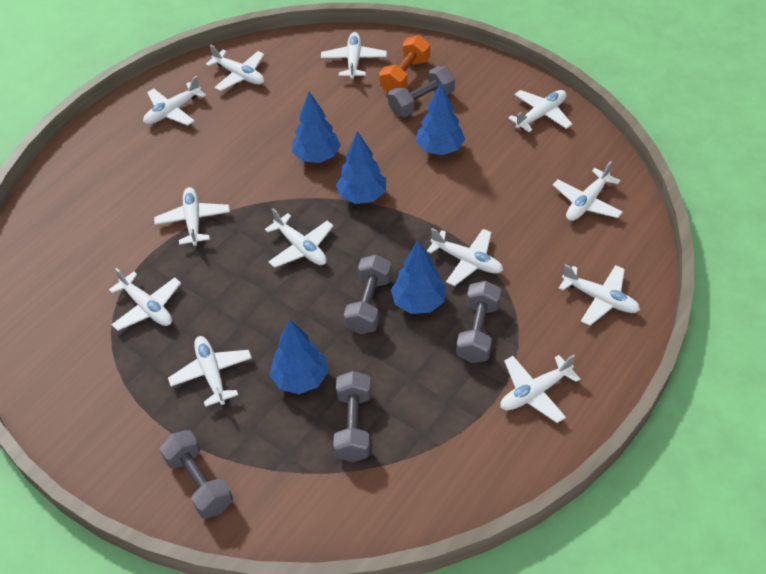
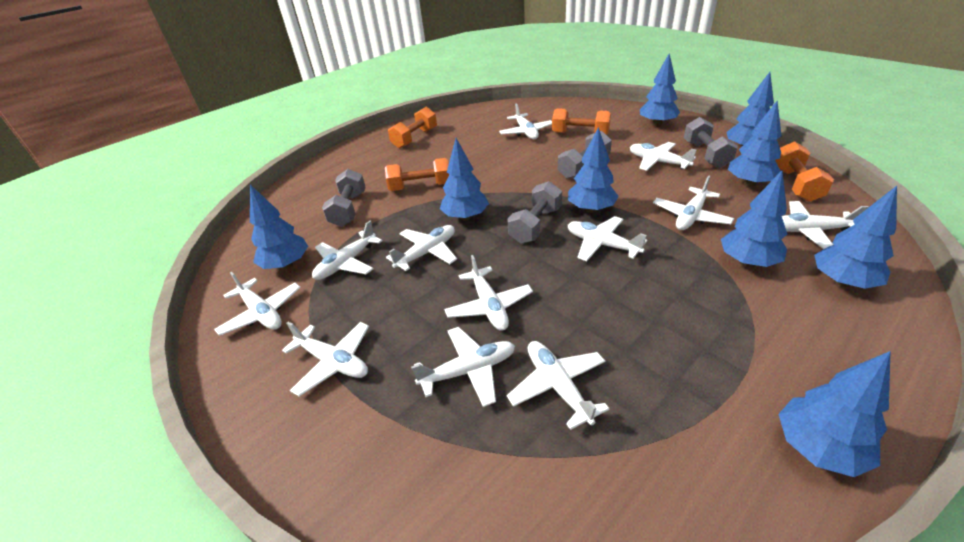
blue tree: 5 -> 9
grey dumbbell: 5 -> 4
orange dumbbell: 1 -> 4

